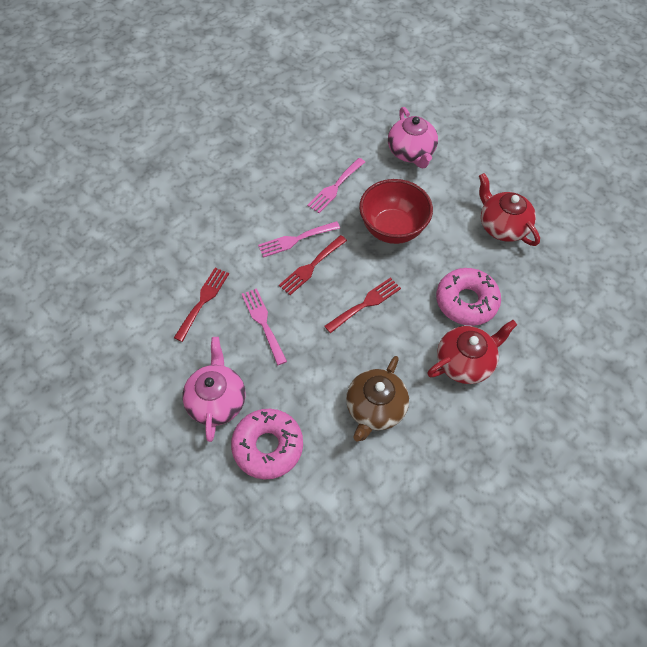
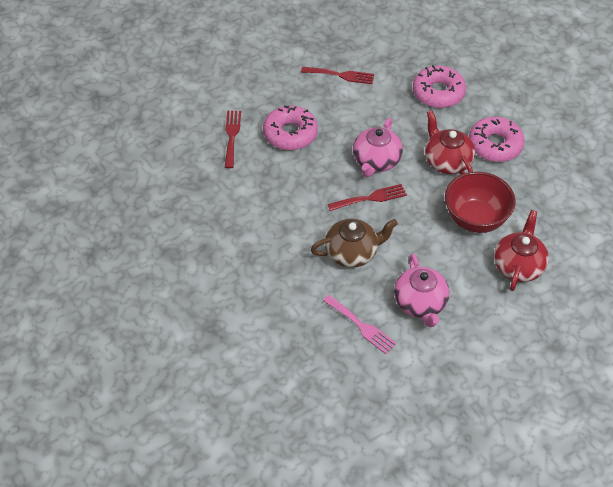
pink donut: 2 -> 3
pink fork: 3 -> 1

